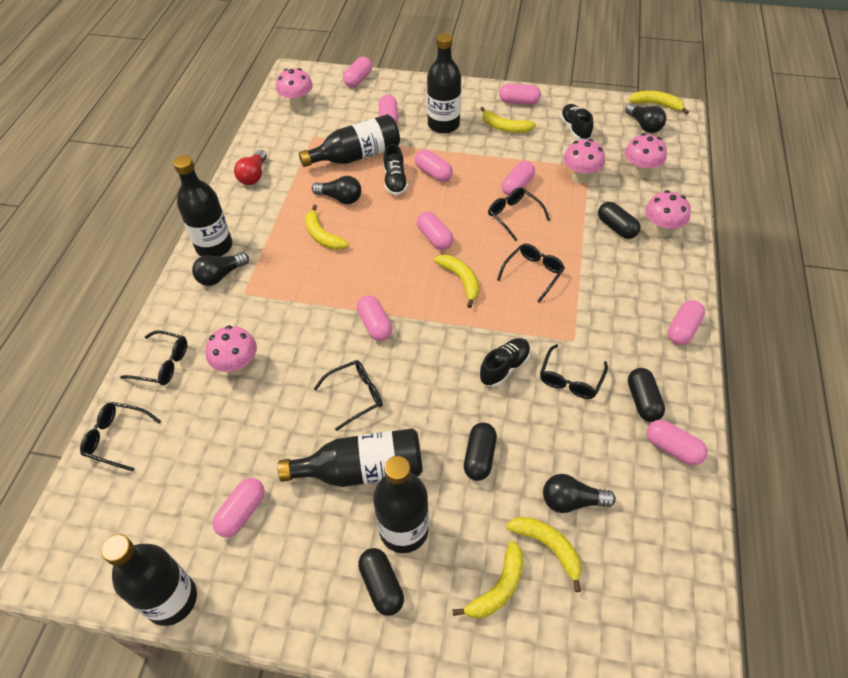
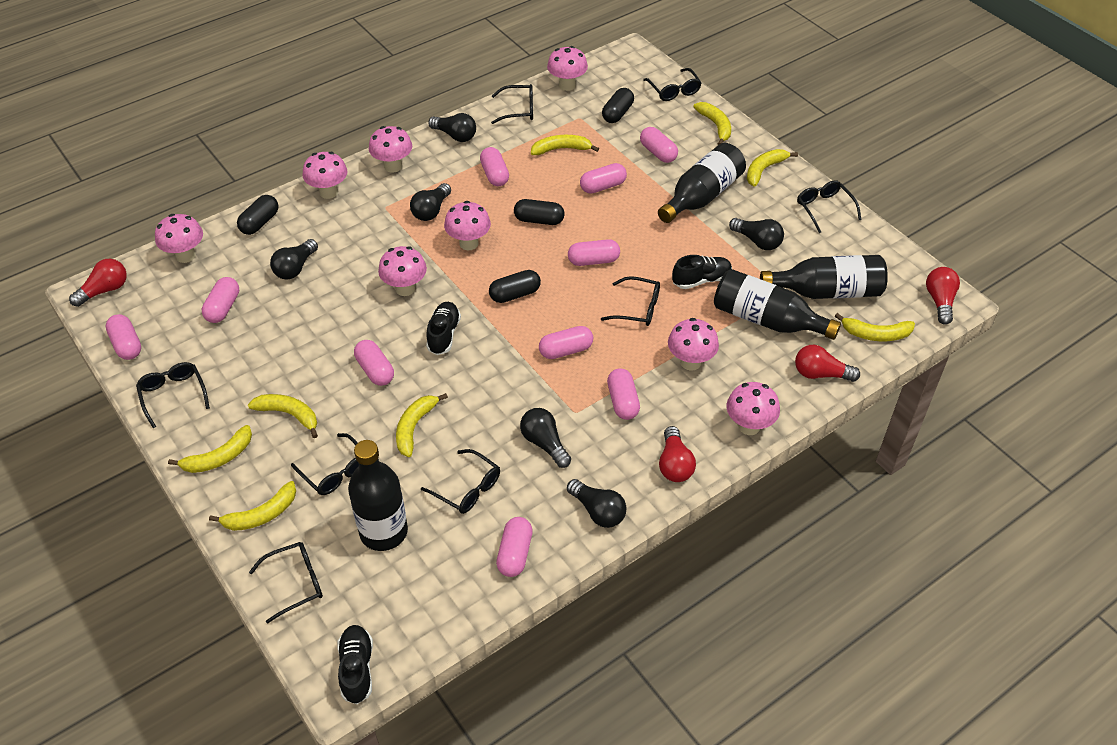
black bottle: 6 -> 4
black glasses: 6 -> 8
black light bulb: 4 -> 6
pink mushroom: 5 -> 8
red light bulb: 1 -> 4
yellow banana: 6 -> 8

